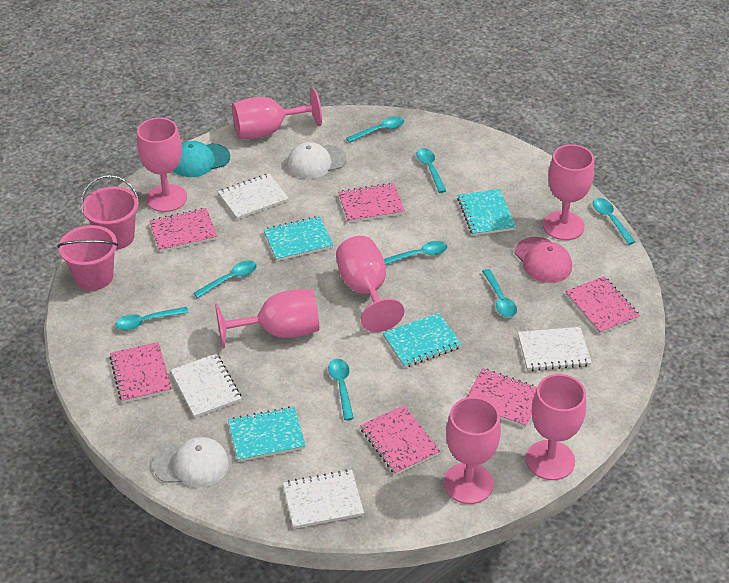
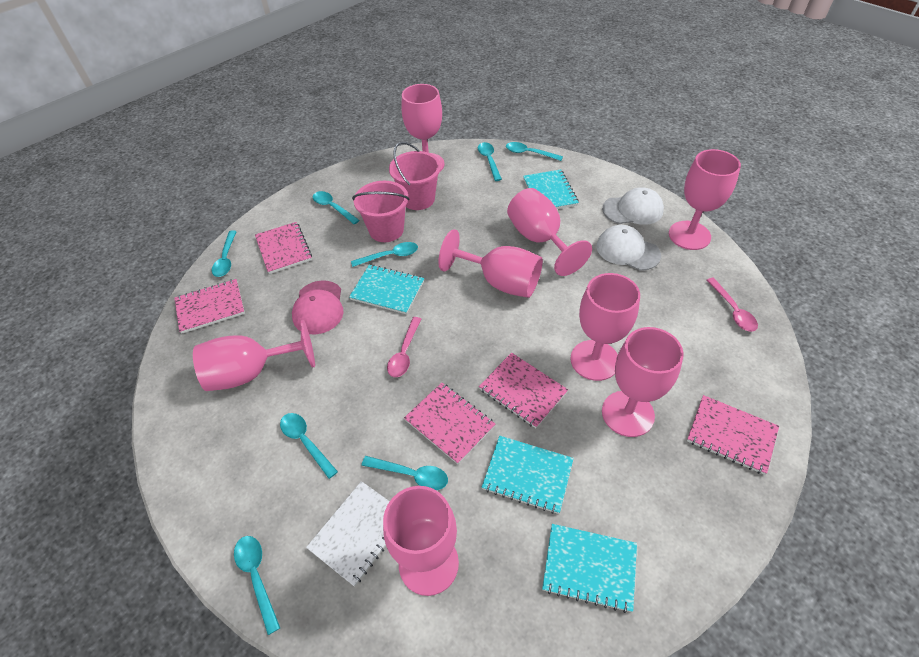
pink goblet: 7 -> 8
pink notebook: 6 -> 5
pink spoon: 0 -> 2
turquoise cap: 1 -> 0
white notebook: 4 -> 1

